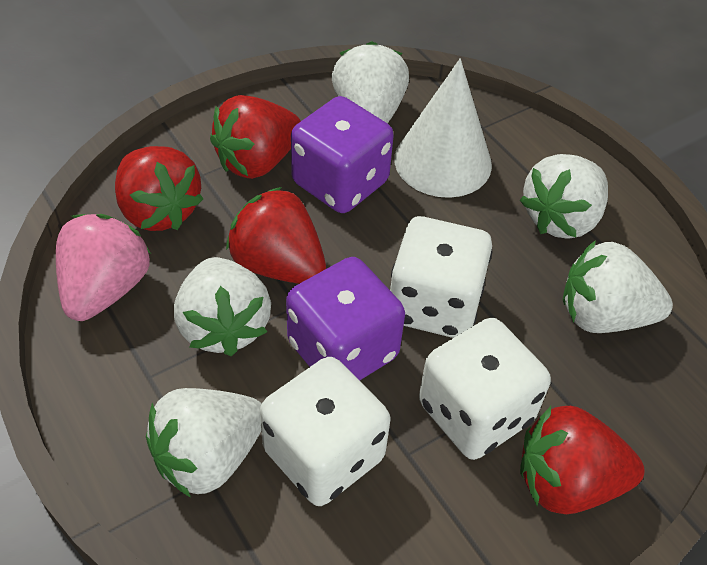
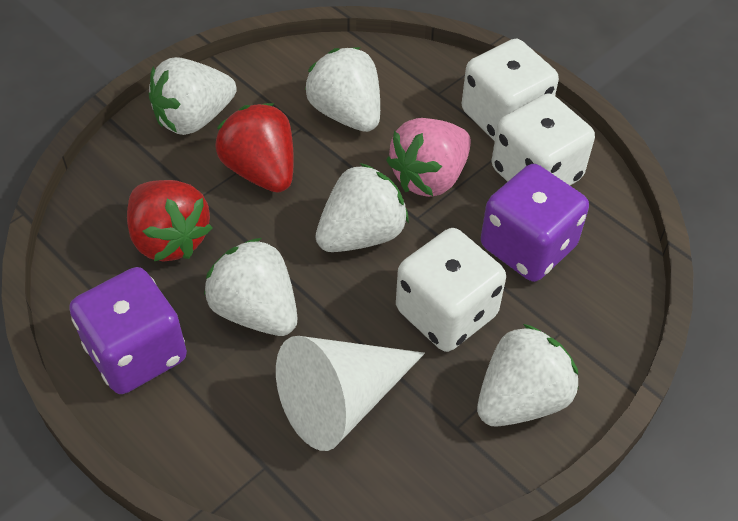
red strawberry: 4 -> 2

